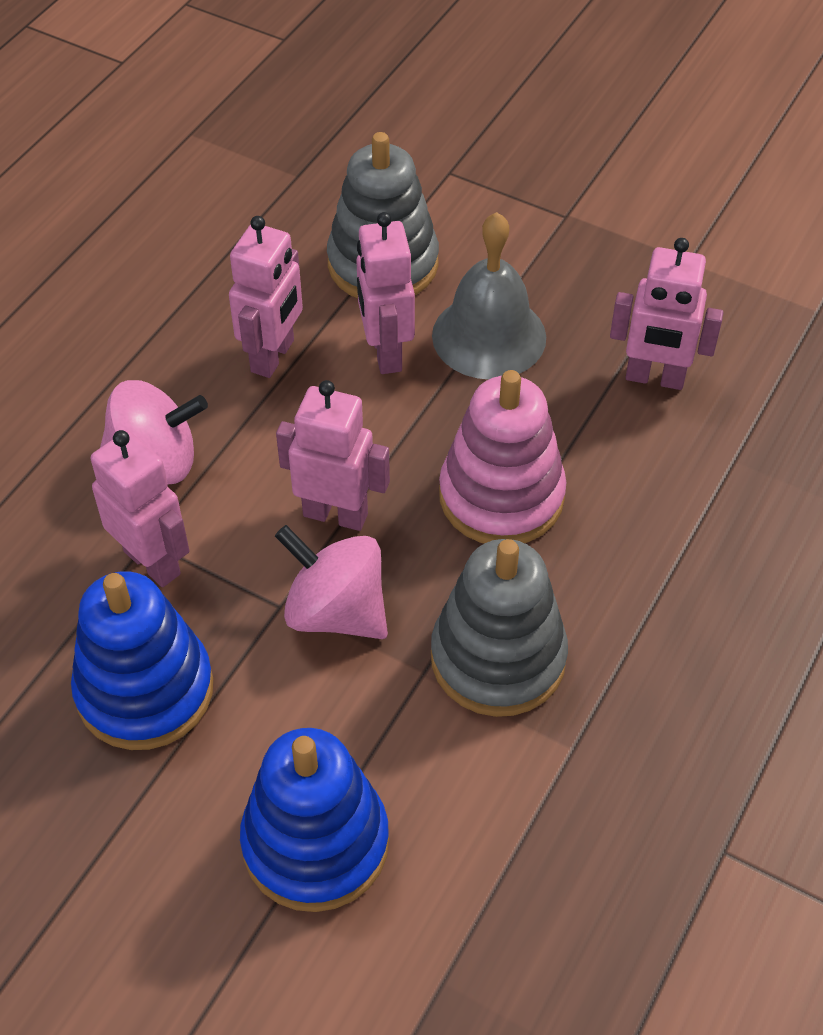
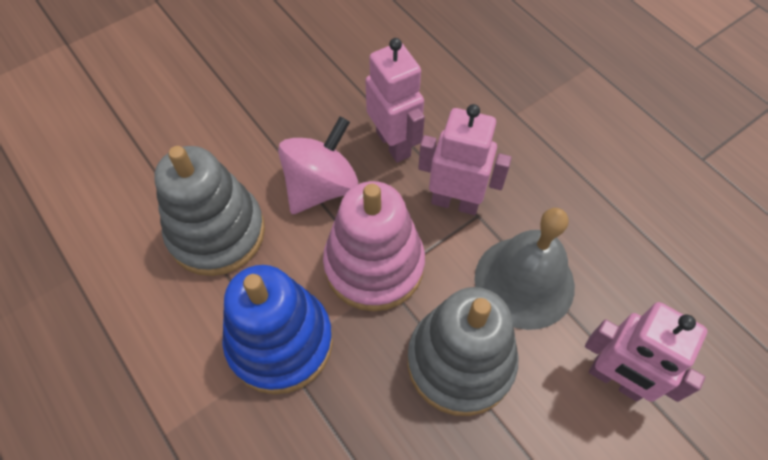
blue stacking toy: 2 -> 1
pink robot: 5 -> 3
pink spinning top: 2 -> 1

